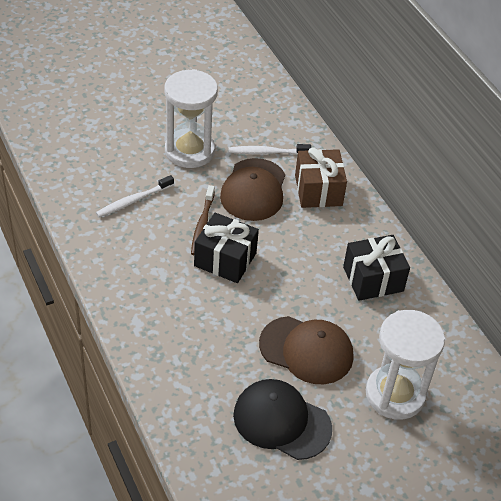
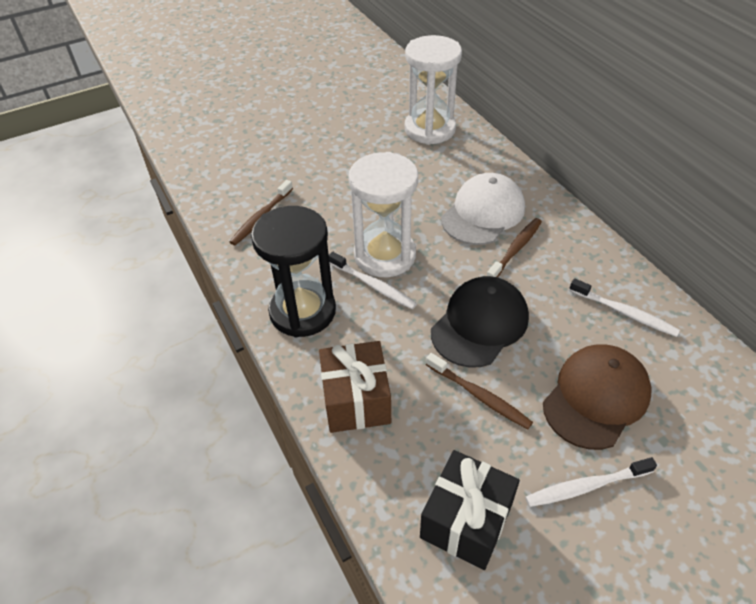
black gift: 2 -> 1
black hourglass: 0 -> 1
brown cap: 2 -> 1
brown toothbrush: 1 -> 3
white cap: 0 -> 1
white toothbrush: 2 -> 3

